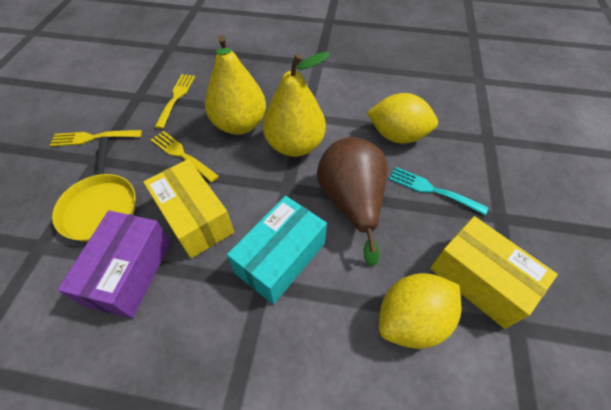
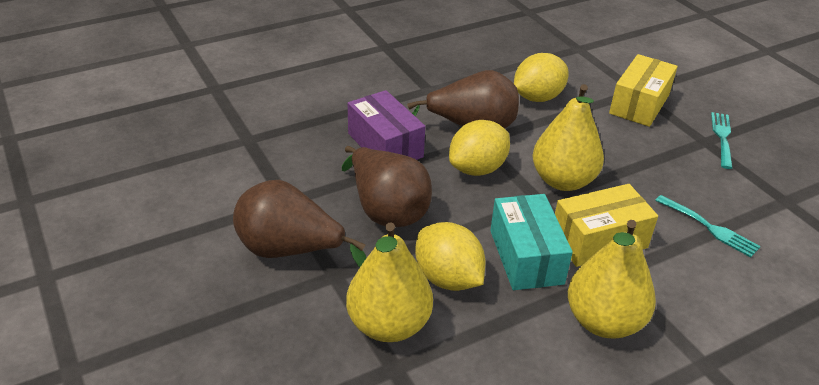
brown pear: 1 -> 3
turquoise fork: 1 -> 2
yellow fork: 3 -> 0
yellow lemon: 2 -> 3
yellow pan: 1 -> 0
yellow pear: 2 -> 3

